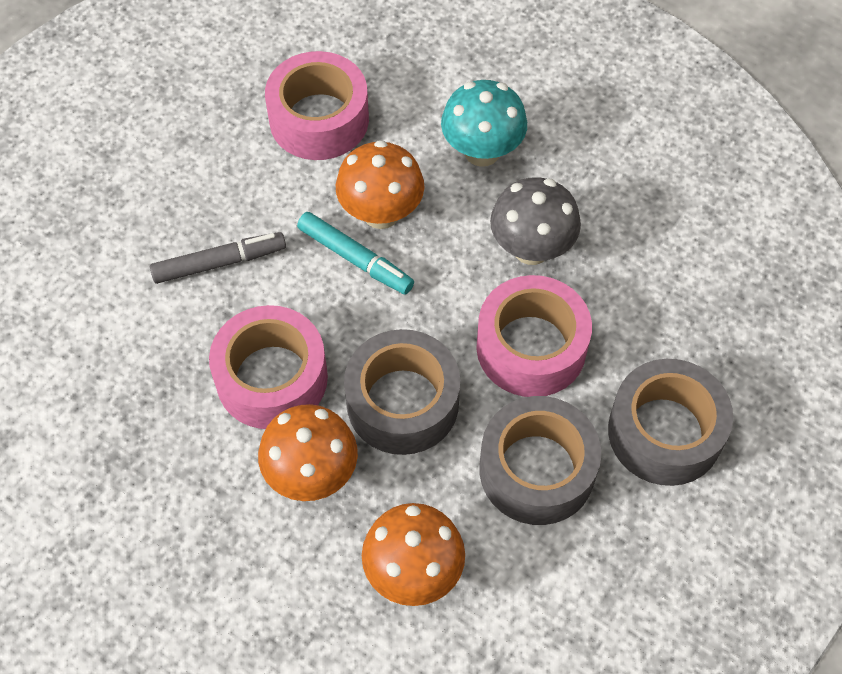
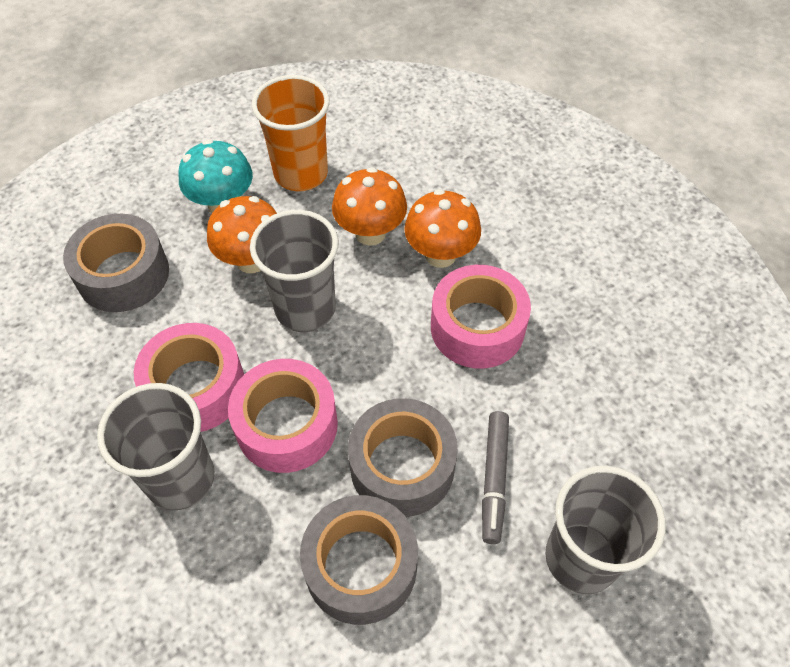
grey cup: 0 -> 3
grey mushroom: 1 -> 0
orange cup: 0 -> 1
turquoise marker: 1 -> 0

